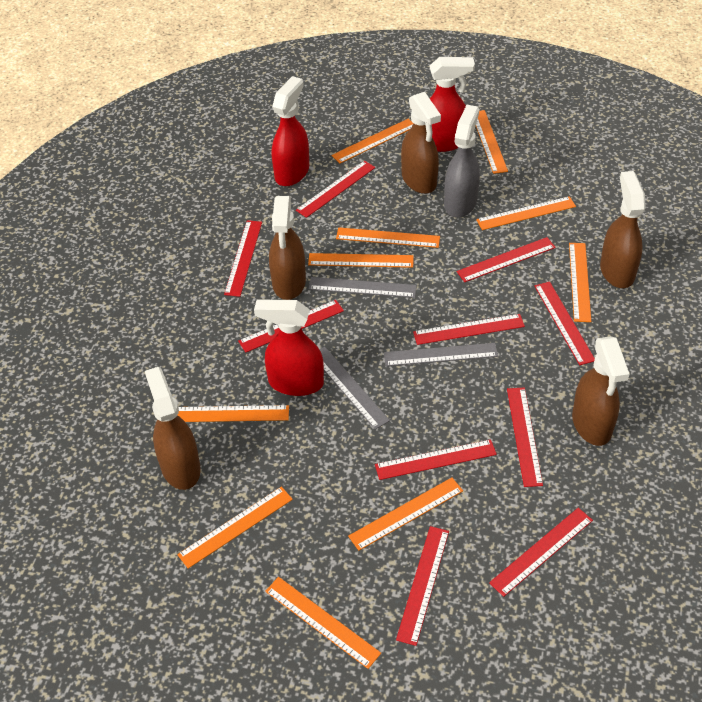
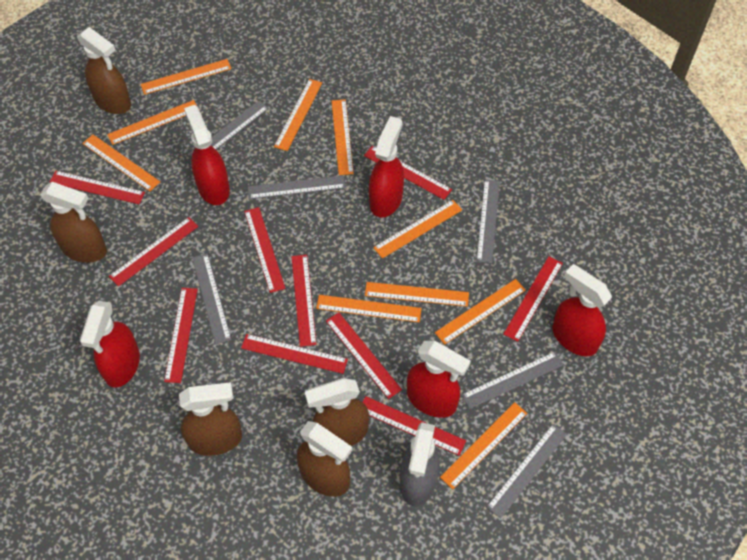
grey ruler: 3 -> 6
red spray bottle: 3 -> 5

